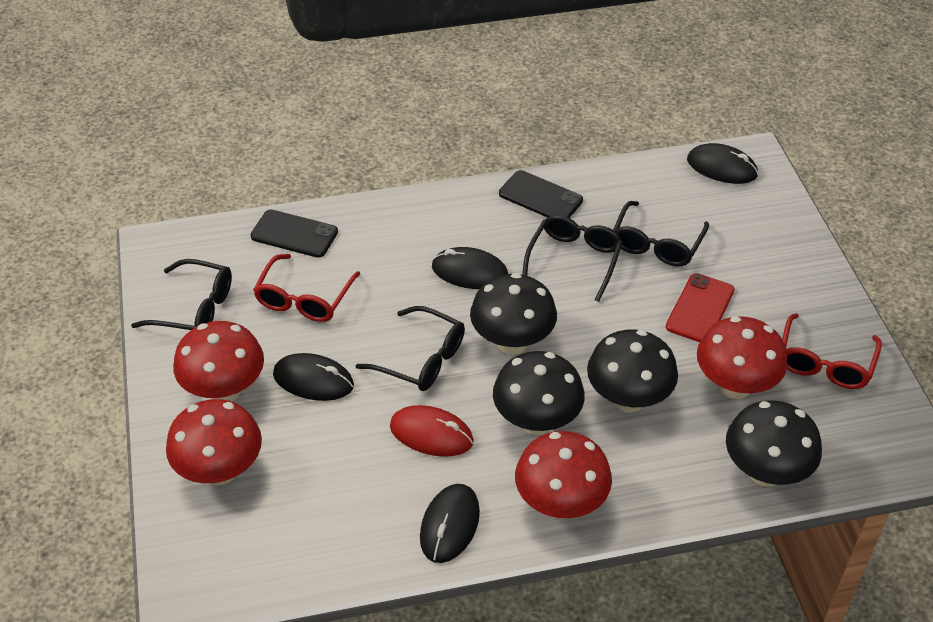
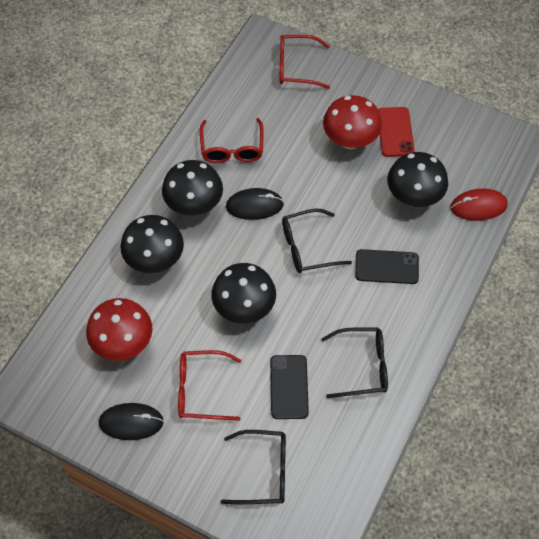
black glasses: 4 -> 3
black mouse: 4 -> 2
red glasses: 2 -> 3
red mushroom: 4 -> 2

